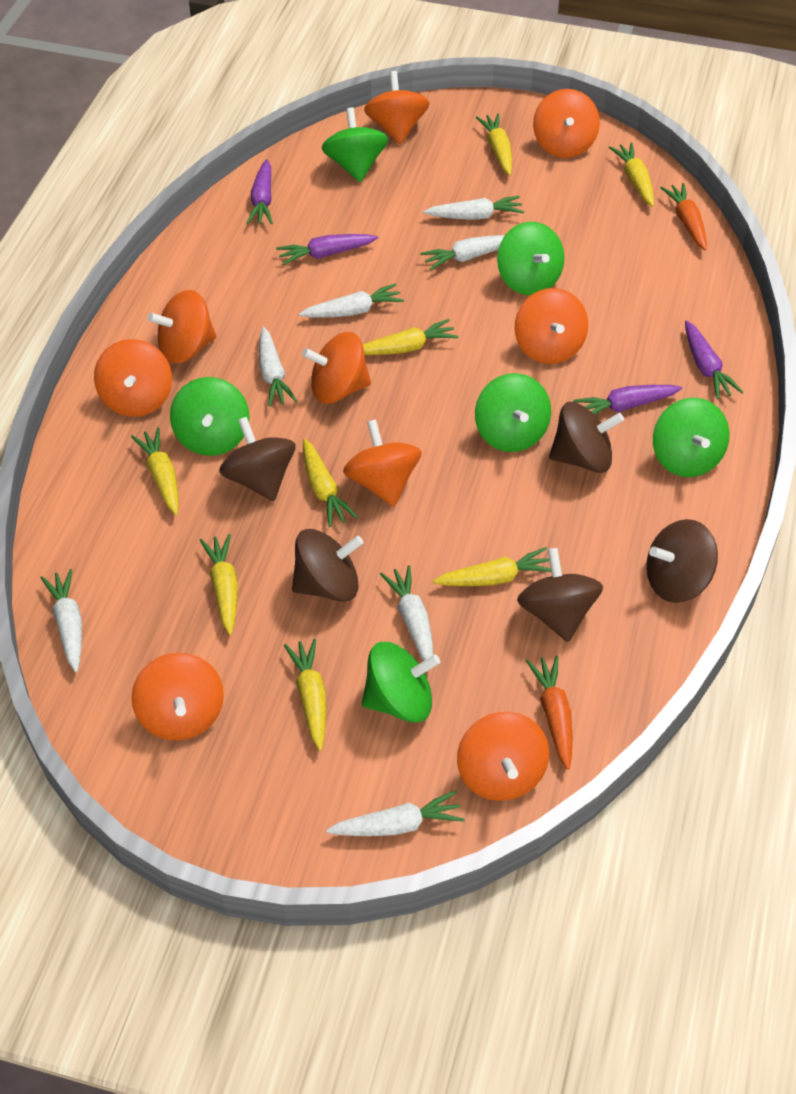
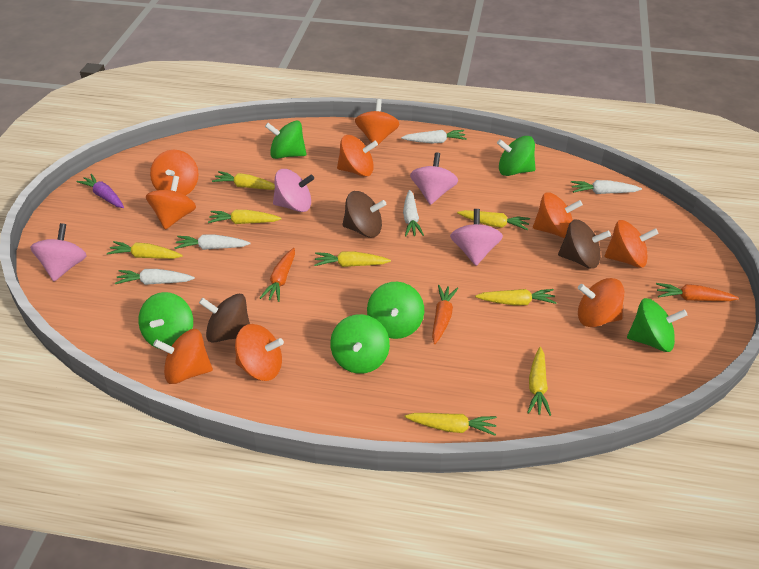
brown spinning top: 5 -> 3
orange carrot: 2 -> 3
pink spinning top: 0 -> 4
purple carrot: 4 -> 1
white carrot: 7 -> 5

